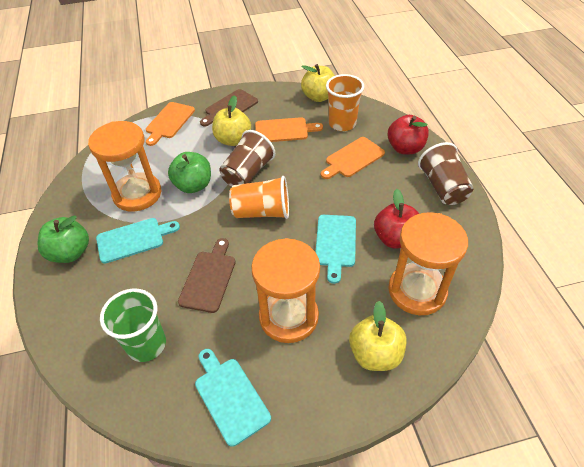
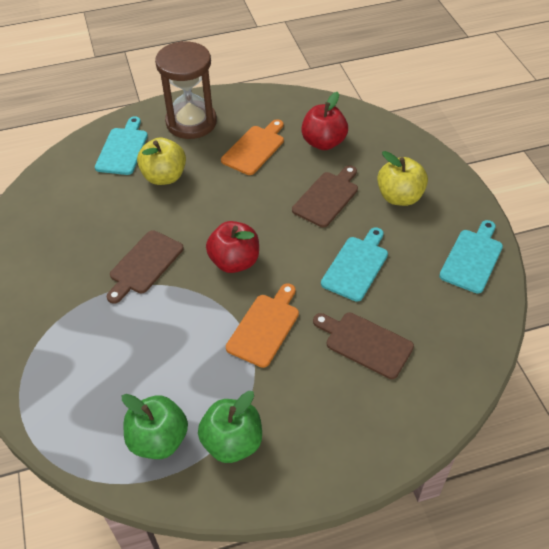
brown cup: 2 -> 0
brown cutting board: 2 -> 3
brown hourglass: 0 -> 1
green cup: 1 -> 0
orange cup: 2 -> 0
orange cutting board: 3 -> 2
orange hourglass: 3 -> 0
yellow apple: 3 -> 2

